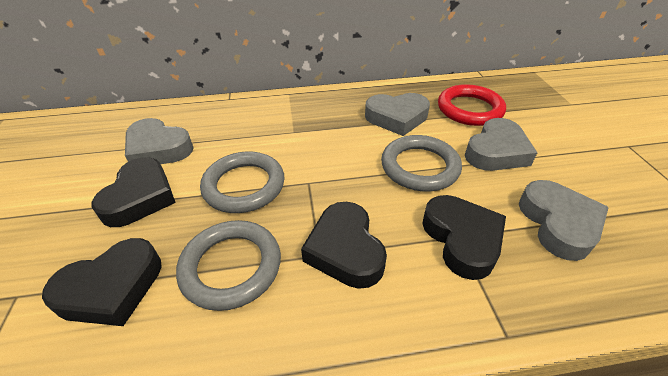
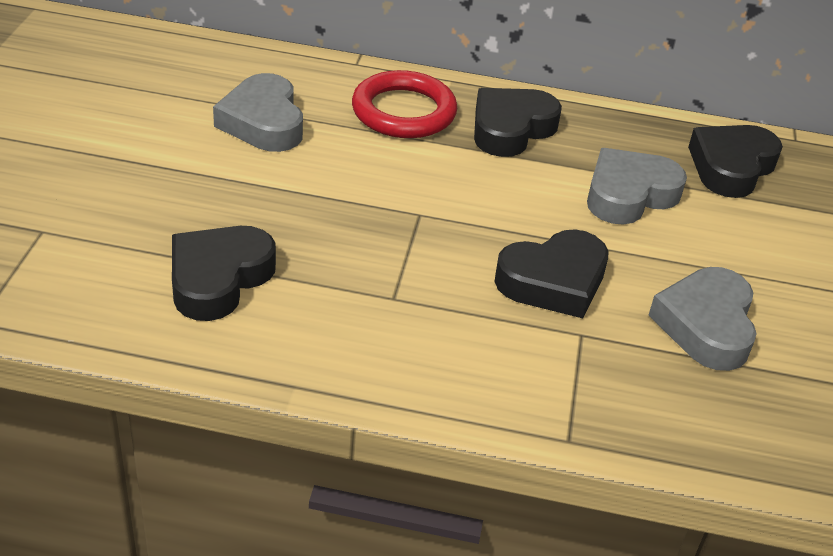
grey heart: 4 -> 3
grey ring: 3 -> 0

